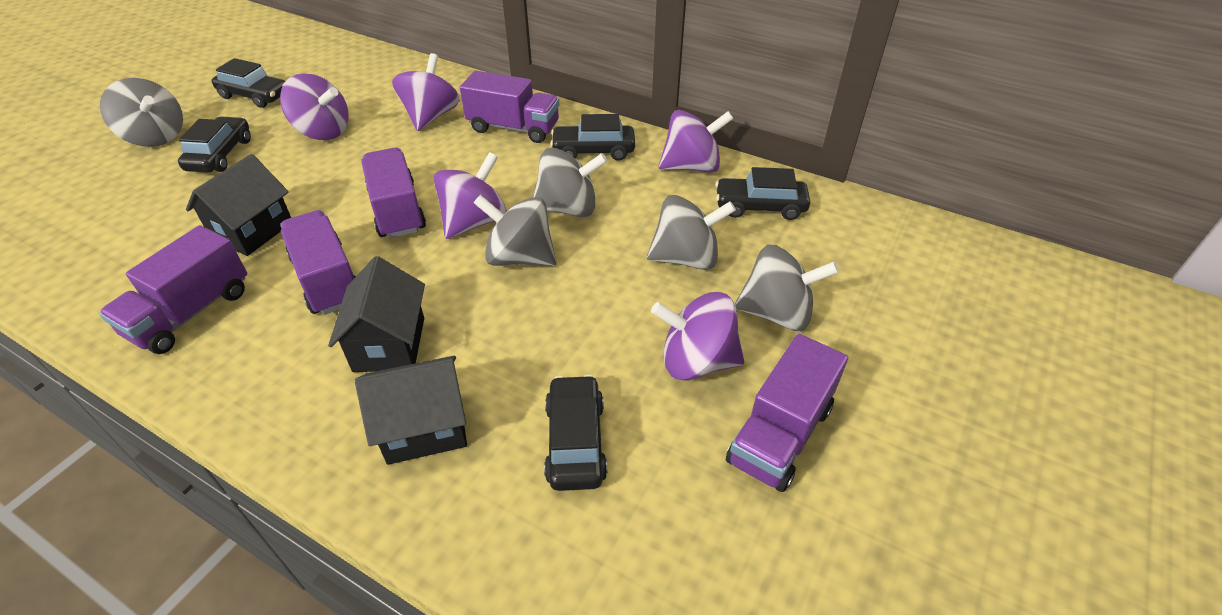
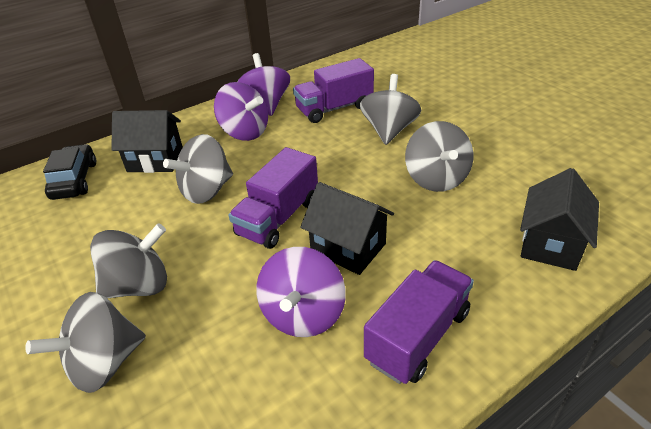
black car: 5 -> 1
purple spinning top: 5 -> 3
purple truck: 5 -> 3

